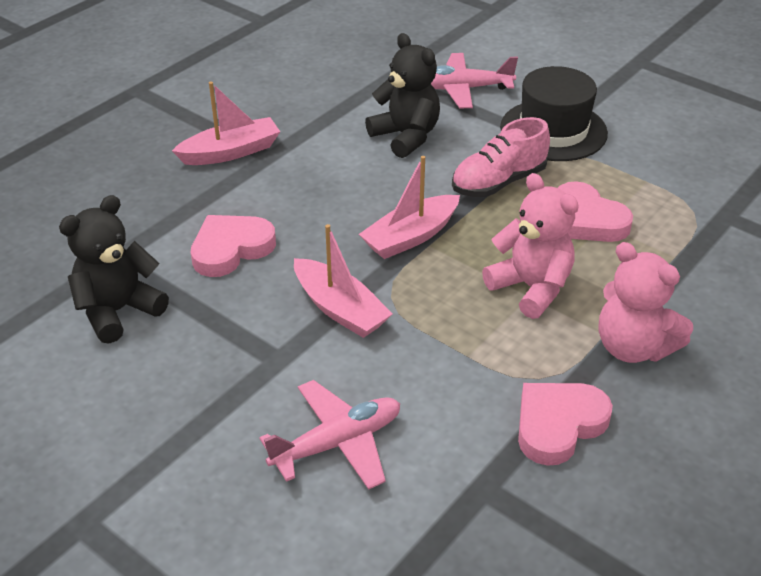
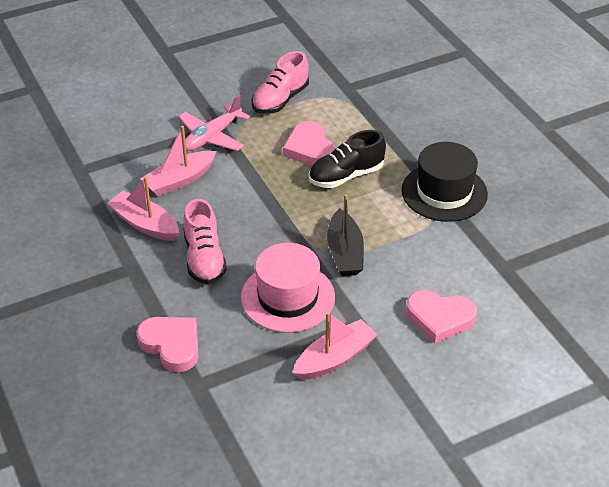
black boat: 0 -> 1
black shoe: 0 -> 1
black teddy bear: 2 -> 0
pink hat: 0 -> 1
pink plane: 2 -> 1
pink shoe: 1 -> 2
pink teddy bear: 2 -> 0

